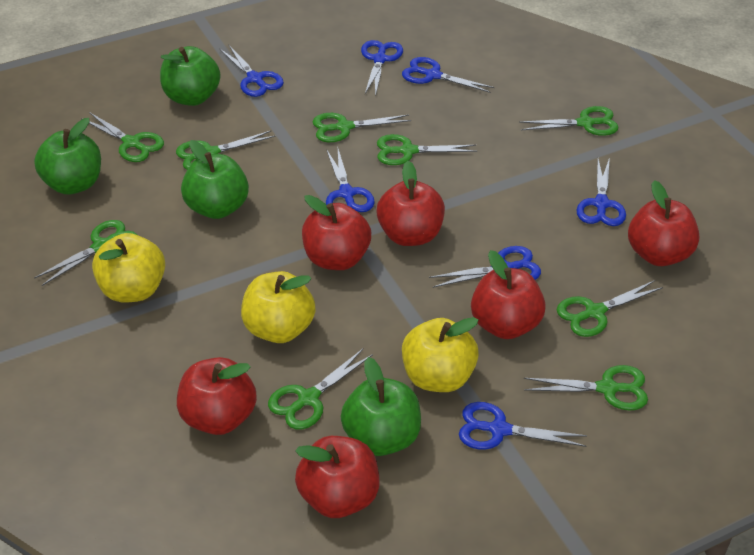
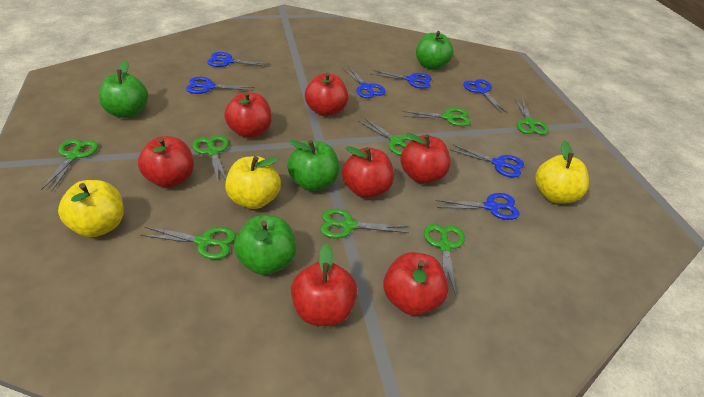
green scissors: 9 -> 8
red apple: 6 -> 7

